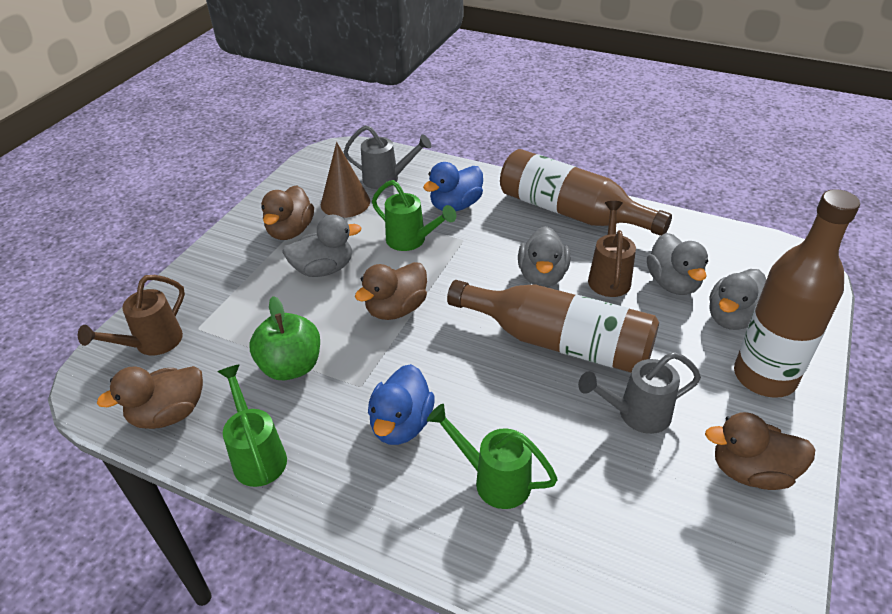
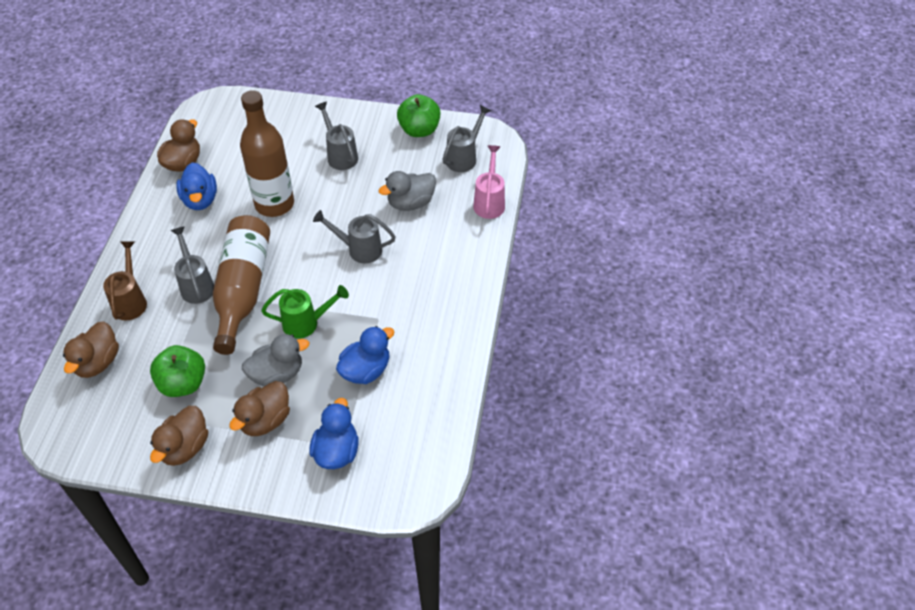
blue duck: 2 -> 3
brown bottle: 3 -> 2
brown cone: 1 -> 0
brown watering can: 2 -> 1
green apple: 1 -> 2
green watering can: 3 -> 1
grey duck: 4 -> 2
grey watering can: 2 -> 4
pink watering can: 0 -> 1

